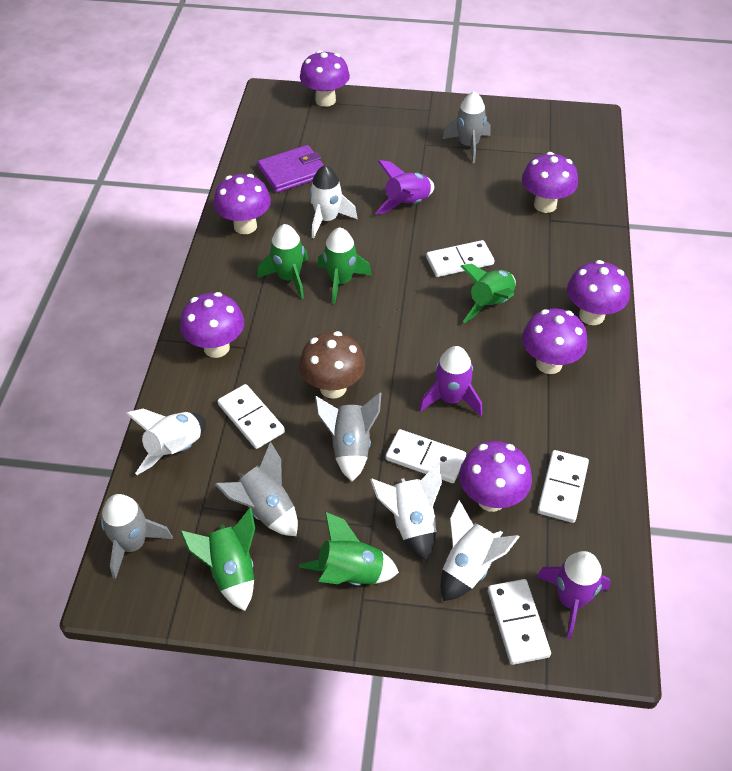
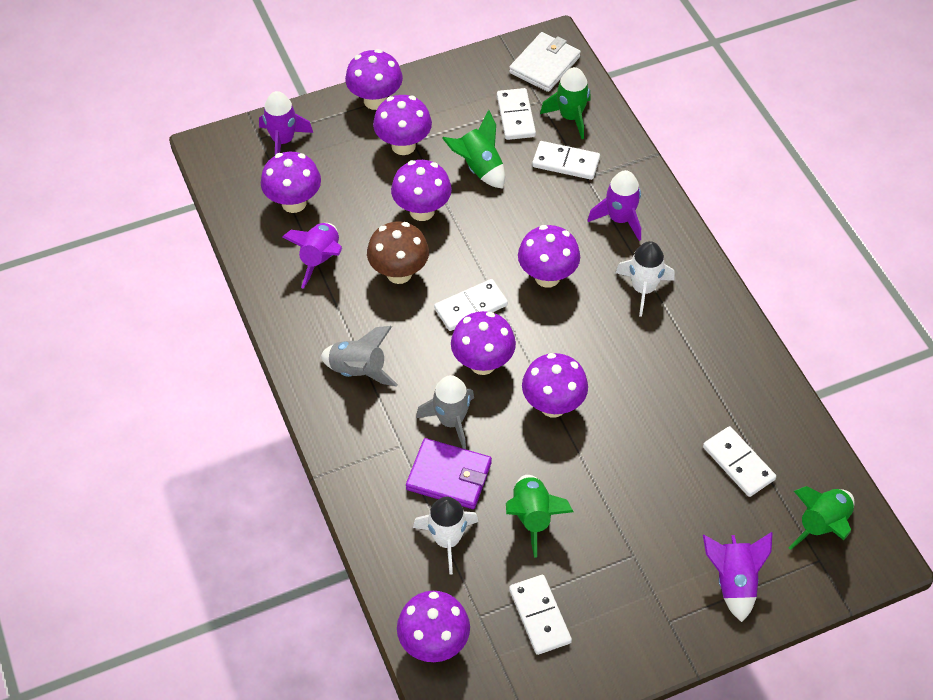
green rocket: 5 -> 4
grey rocket: 4 -> 2
purple mushroom: 7 -> 8
purple rocket: 3 -> 4
white rocket: 4 -> 2
white wallet: 0 -> 1

